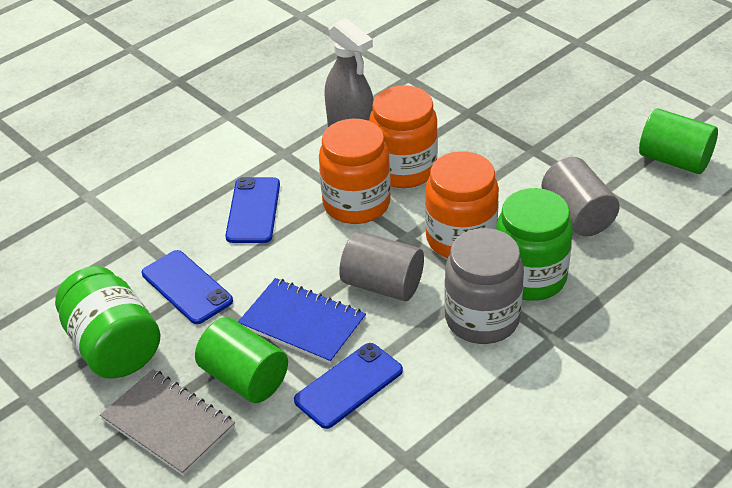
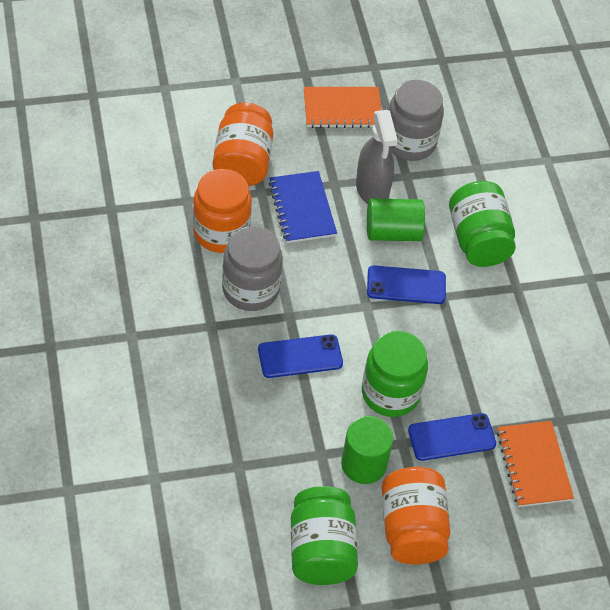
green jar: 2 -> 3
grey cylinder: 2 -> 0
grey jar: 1 -> 2
grey notebook: 1 -> 0
orange notebook: 0 -> 2

